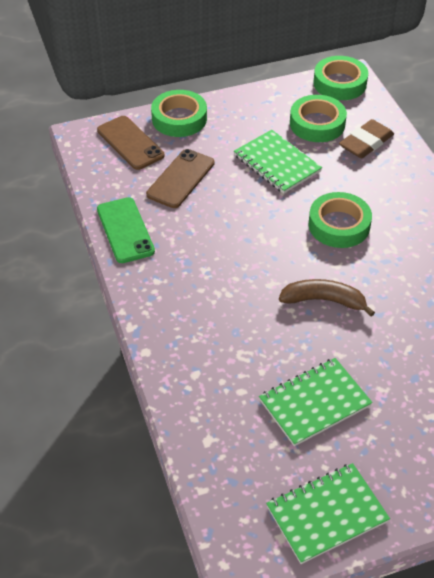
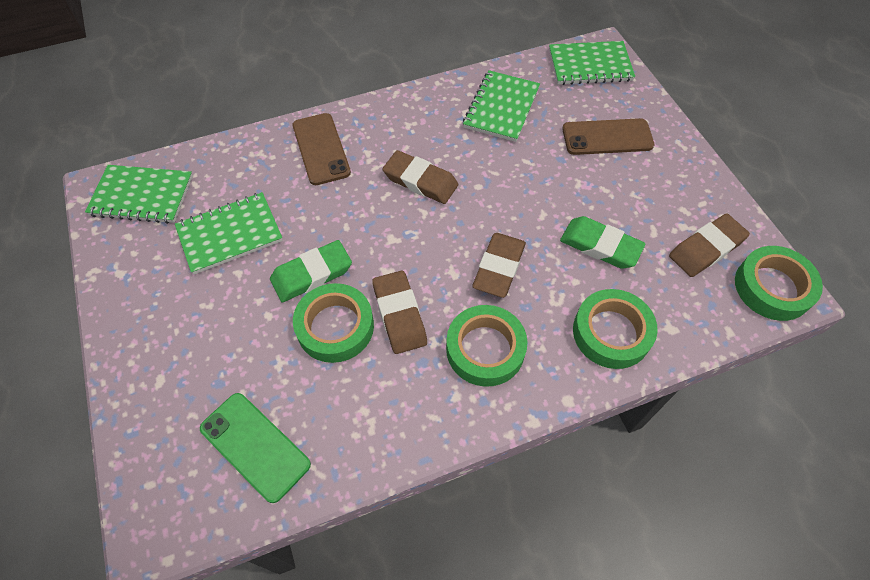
brown banana: 1 -> 0
brown eraser: 1 -> 4
green eraser: 0 -> 2
green notebook: 3 -> 4

